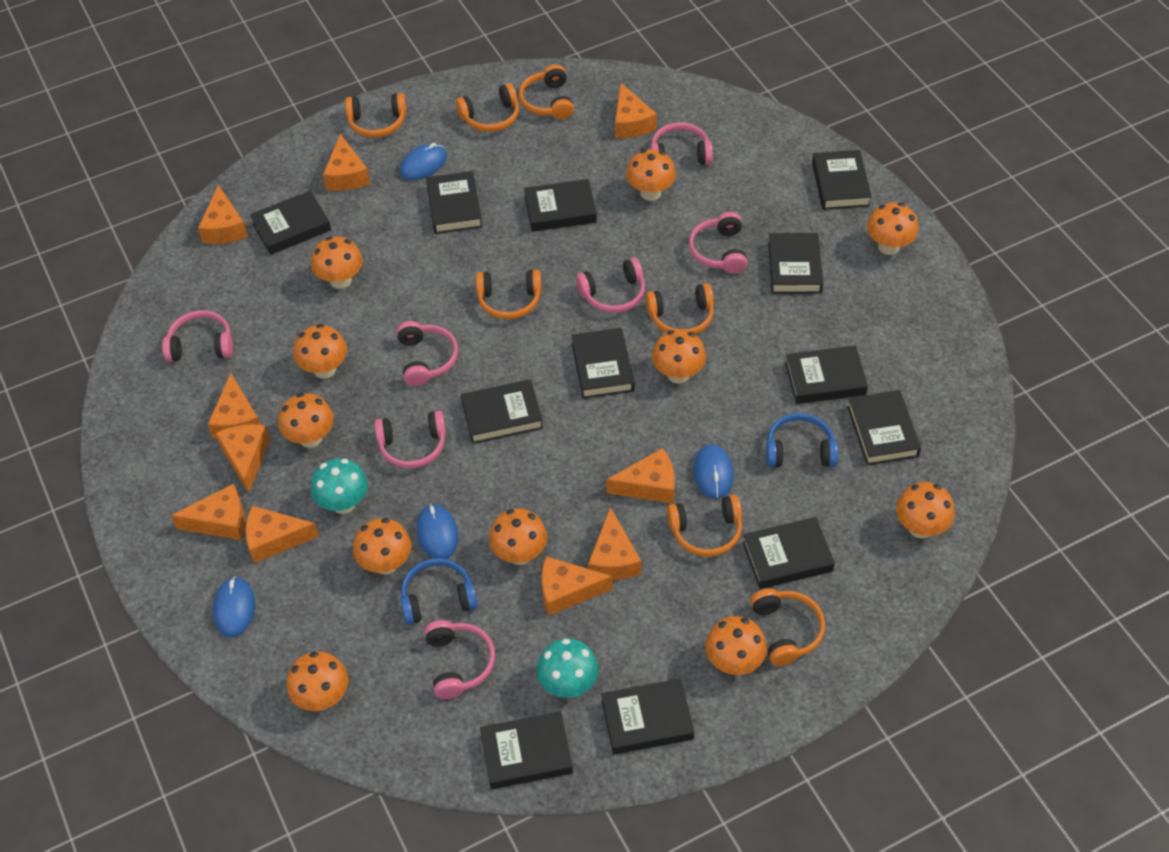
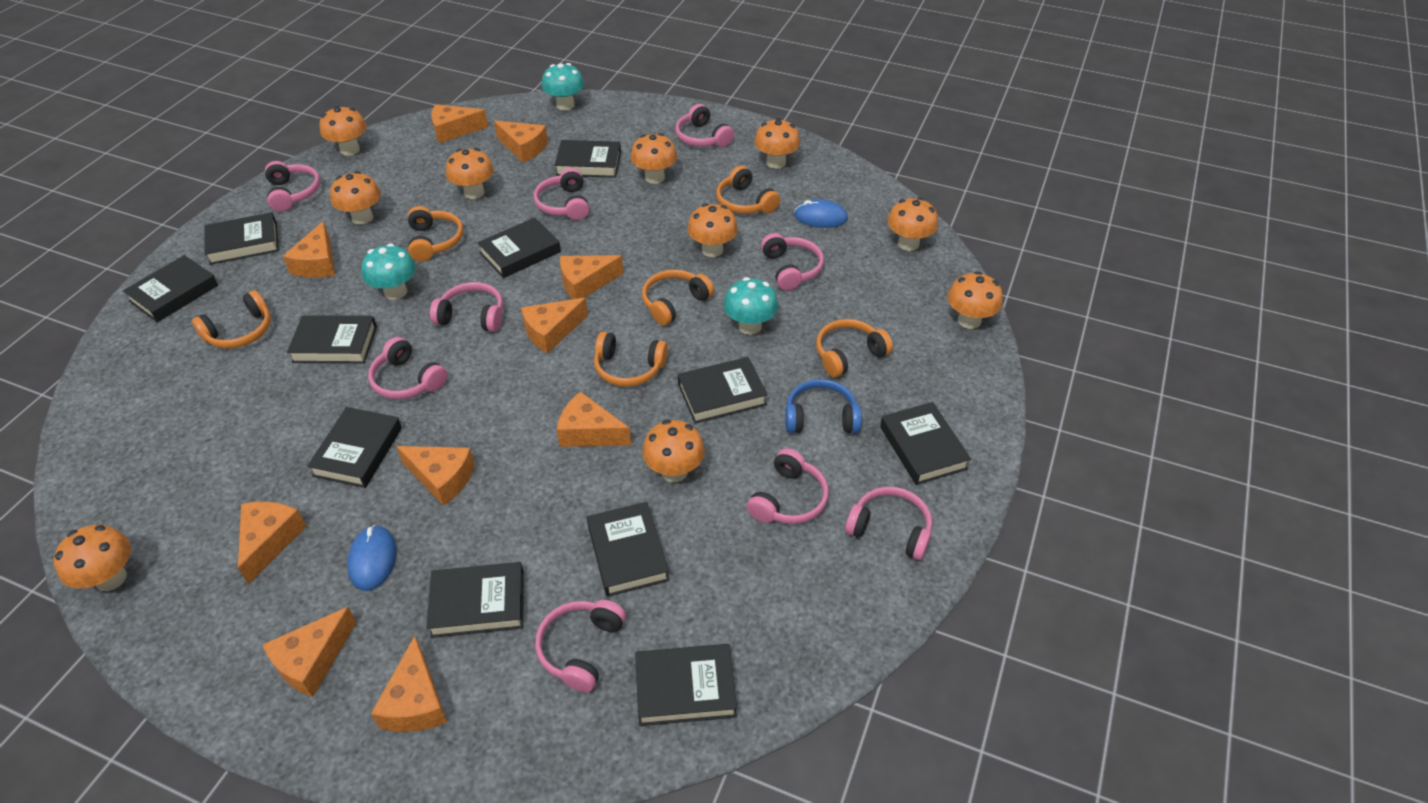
black book: 12 -> 11
blue headphones: 2 -> 1
blue mouse: 4 -> 2
orange headphones: 7 -> 6
orange mushroom: 11 -> 10
pink headphones: 7 -> 9
turquoise mushroom: 2 -> 3

